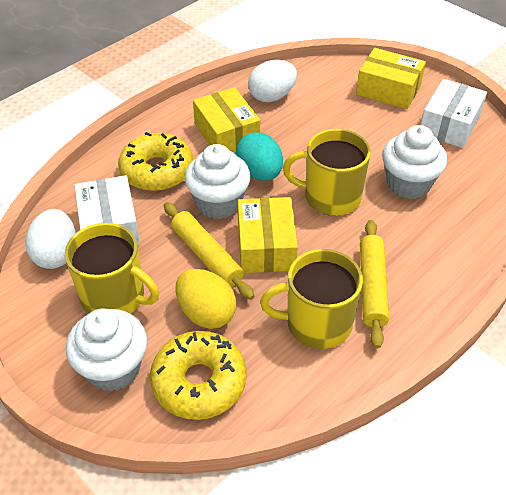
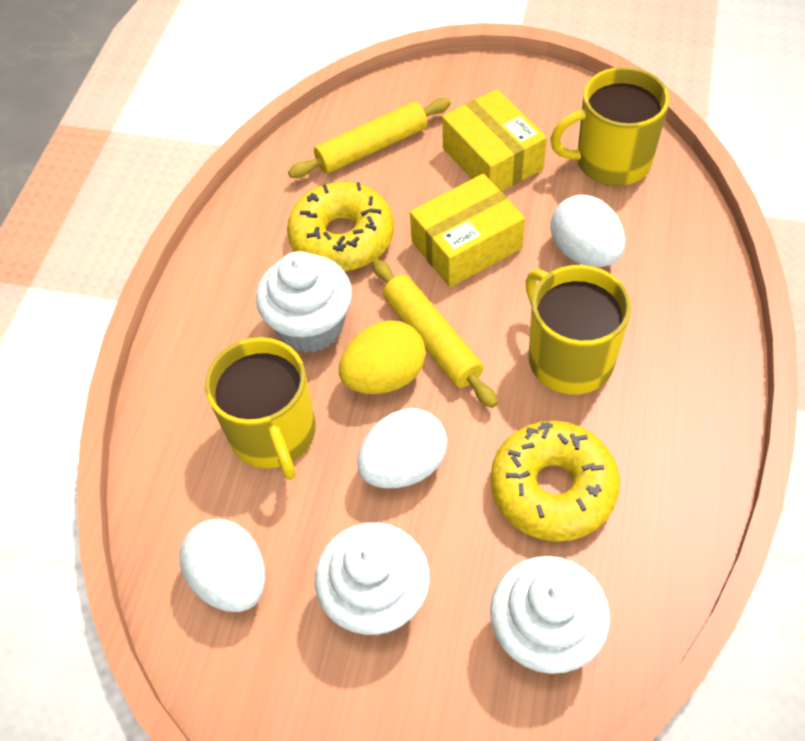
turquoise egg: 1 -> 0
white box: 2 -> 0
white egg: 2 -> 3
yellow box: 3 -> 2

